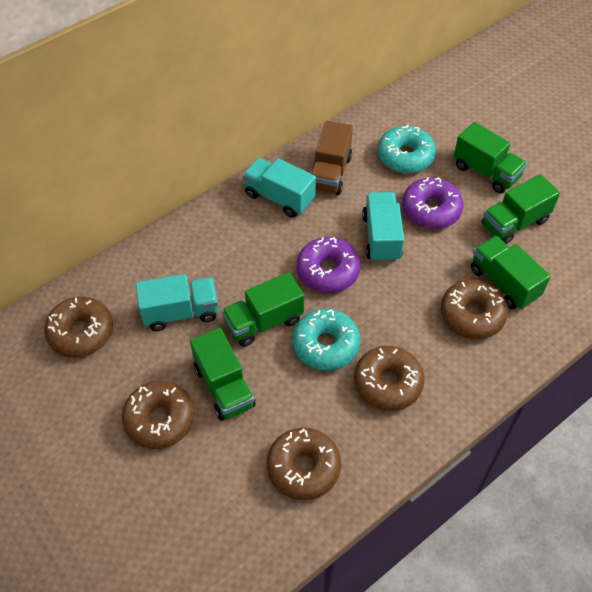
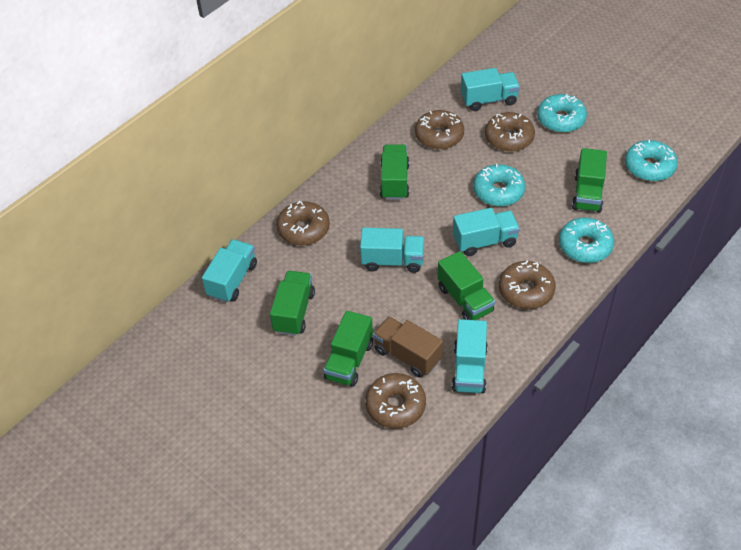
purple donut: 2 -> 0
turquoise donut: 2 -> 4
turquoise truck: 3 -> 5

